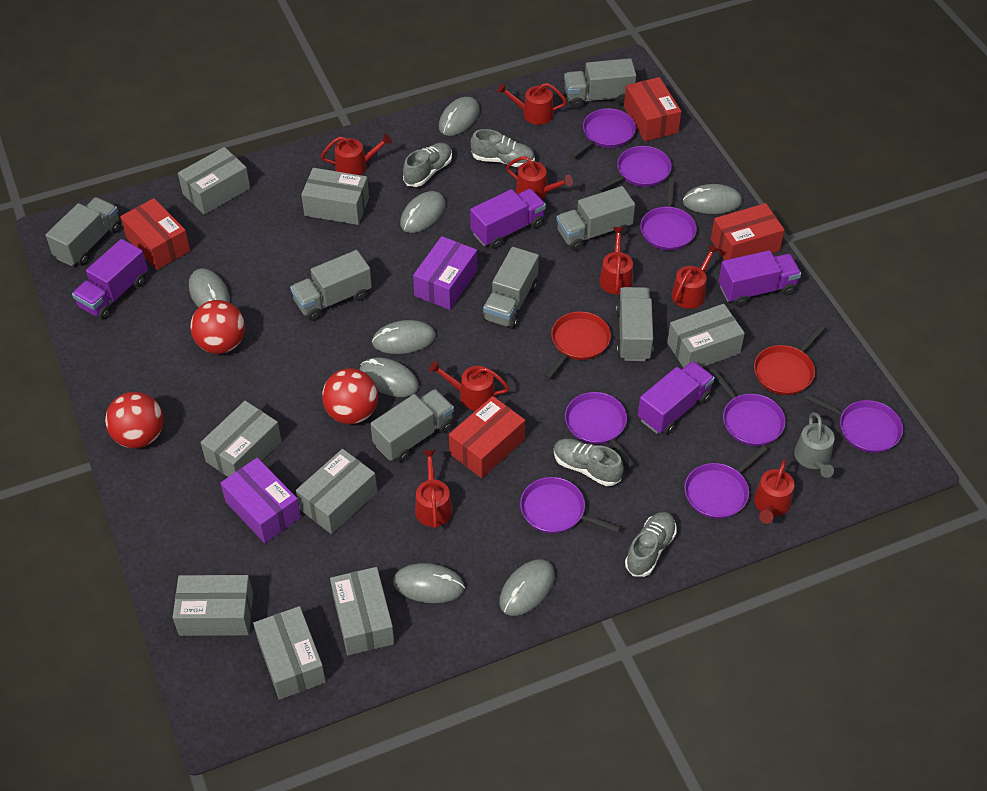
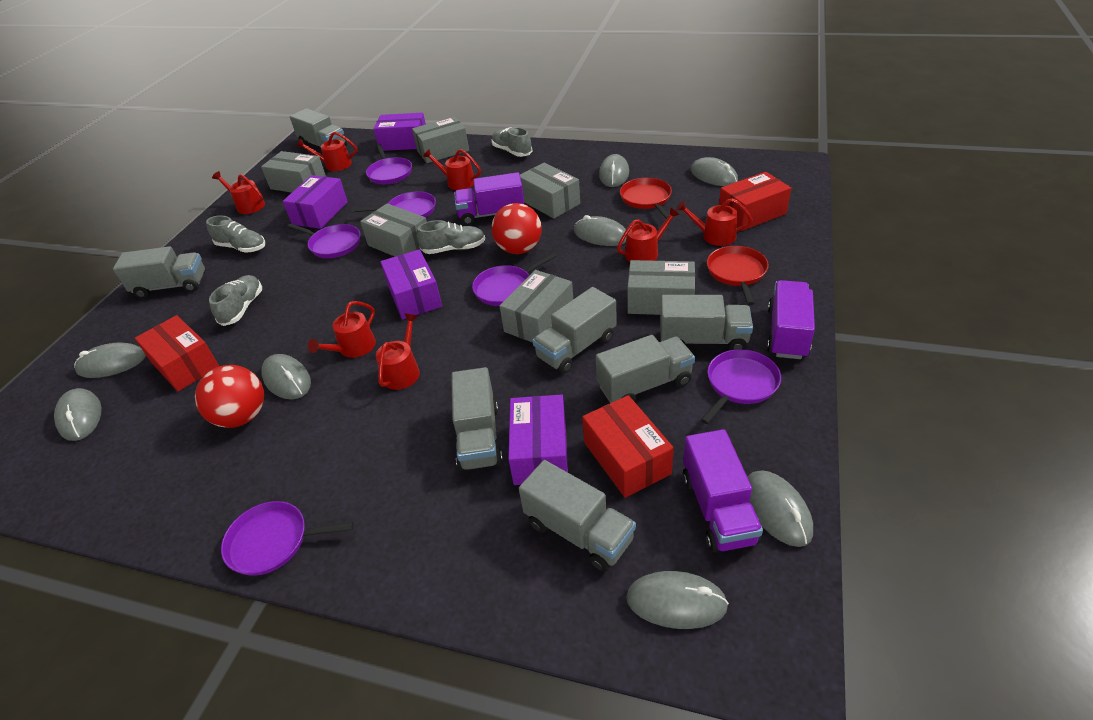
grey box: 8 -> 6
grey watering can: 1 -> 0
purple box: 2 -> 4
purple pan: 8 -> 6
purple truck: 4 -> 3
red ball: 3 -> 2
red box: 4 -> 3
red watering can: 8 -> 7

